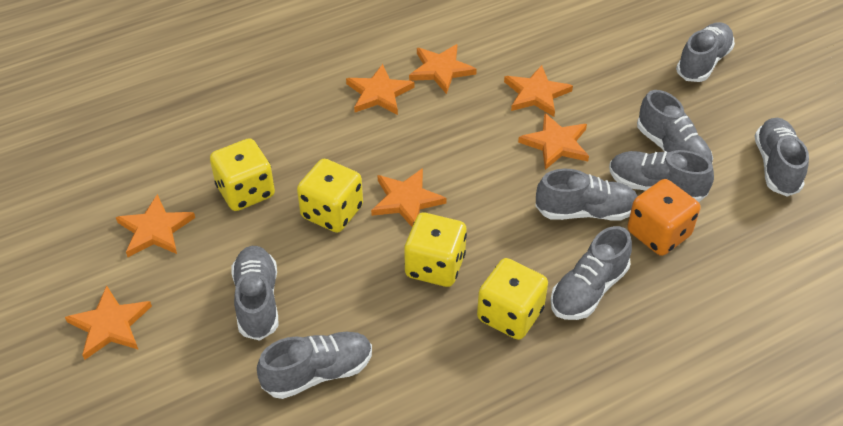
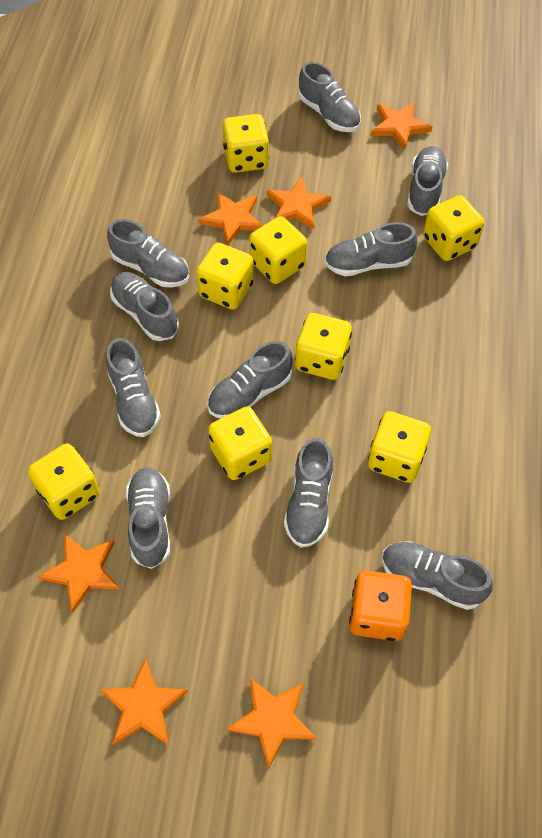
grey shoe: 8 -> 10
orange star: 7 -> 6
yellow dice: 4 -> 8

